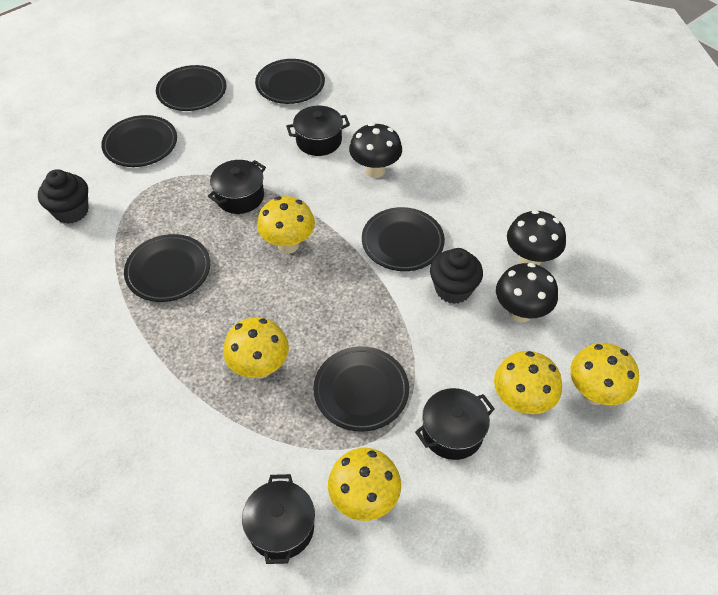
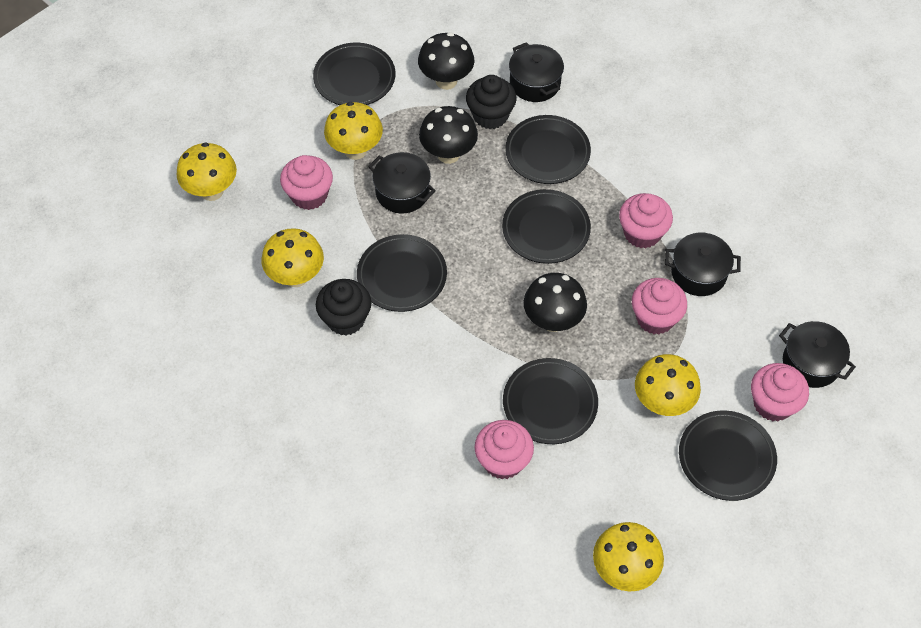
pink cupcake: 0 -> 5

